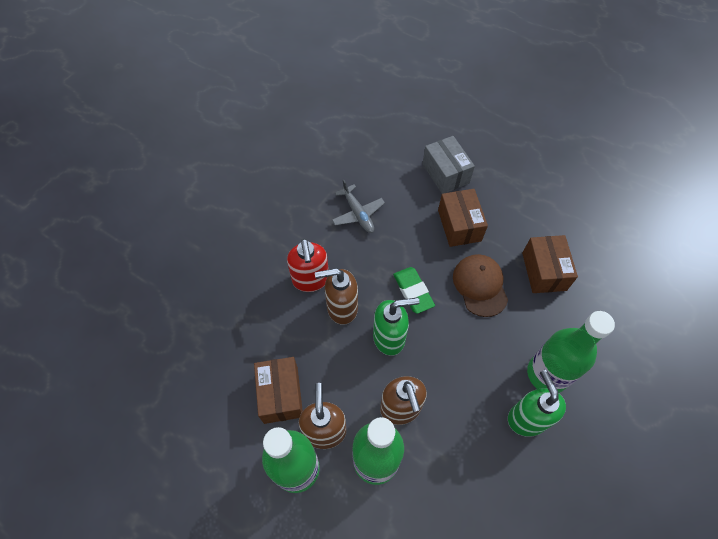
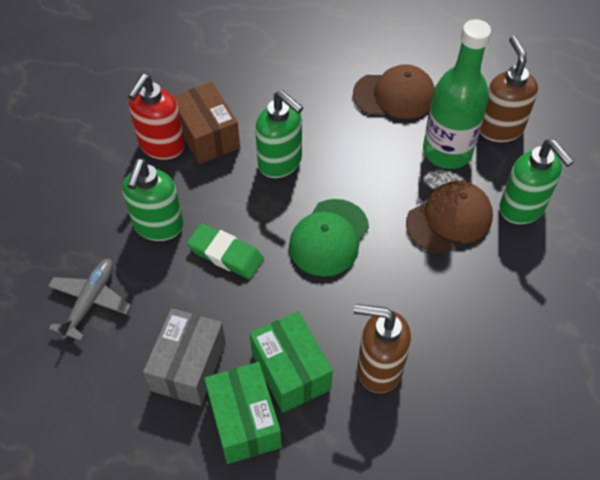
brown box: 3 -> 1
brown cap: 1 -> 2
brown soap dispenser: 3 -> 2
green bottle: 3 -> 1
green box: 0 -> 2
green cap: 0 -> 1
green soap dispenser: 2 -> 3

